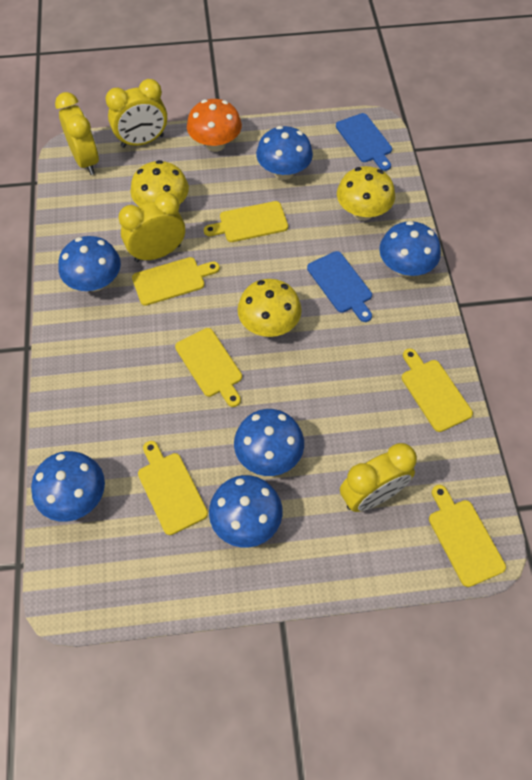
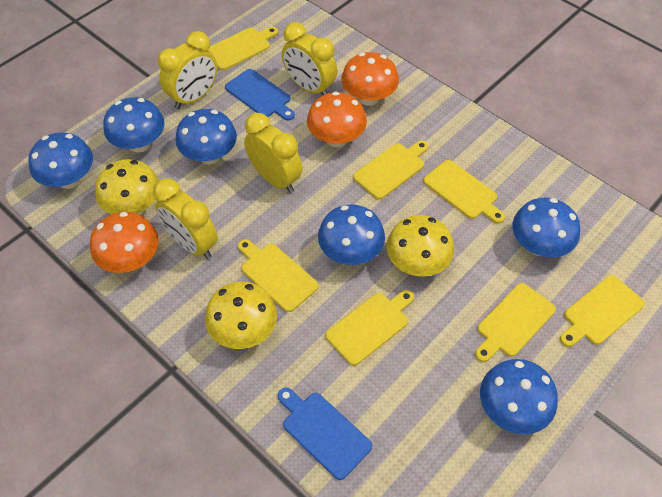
orange mushroom: 1 -> 3
yellow cutting board: 6 -> 7

